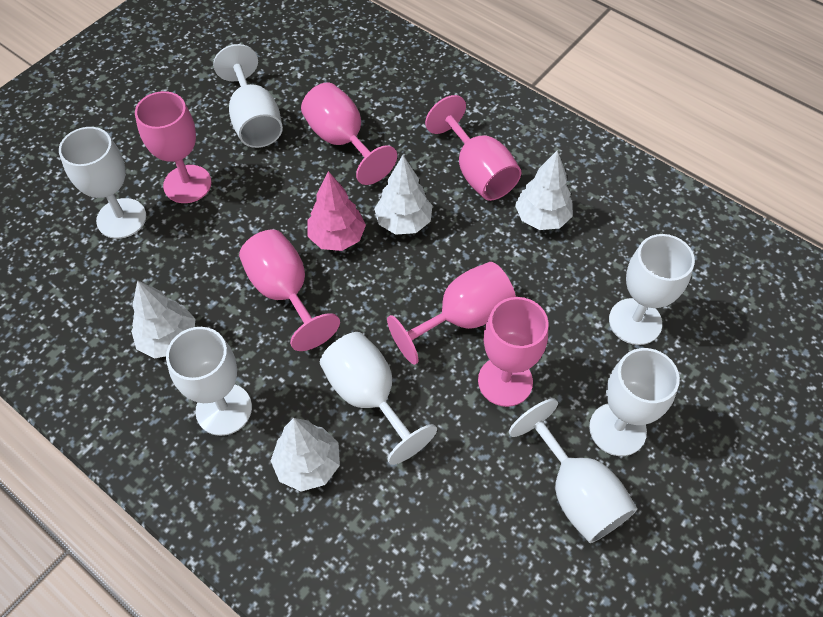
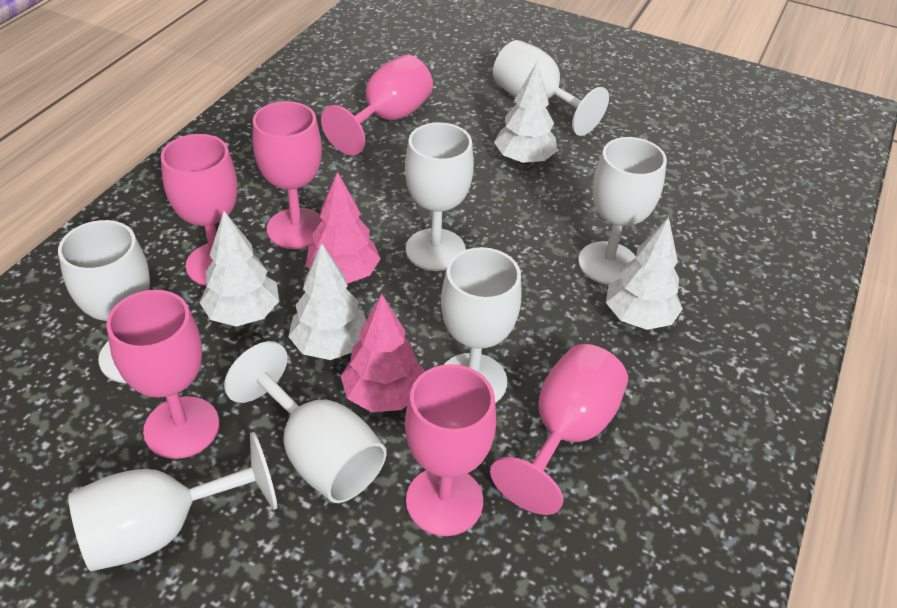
pink tree: 1 -> 2

